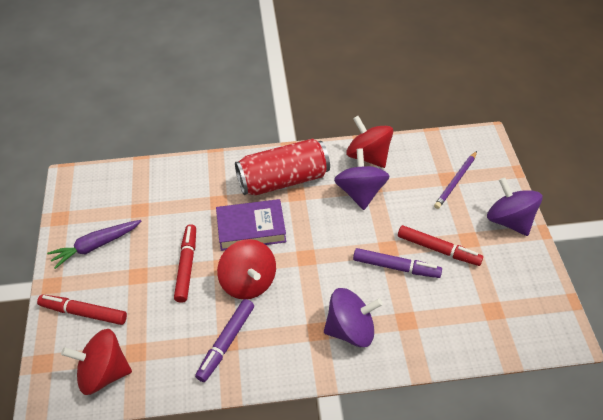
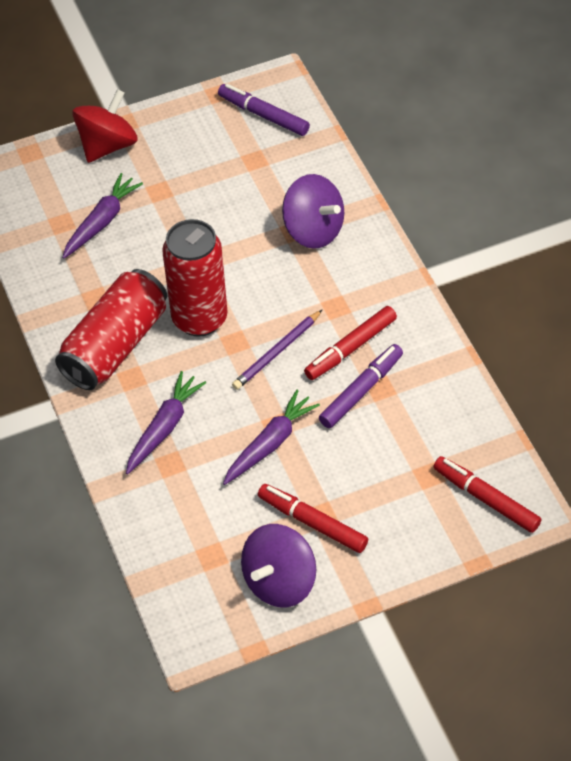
purple book: 1 -> 0
purple carrot: 1 -> 3
purple spinning top: 3 -> 2
red can: 1 -> 2
red spinning top: 3 -> 1

